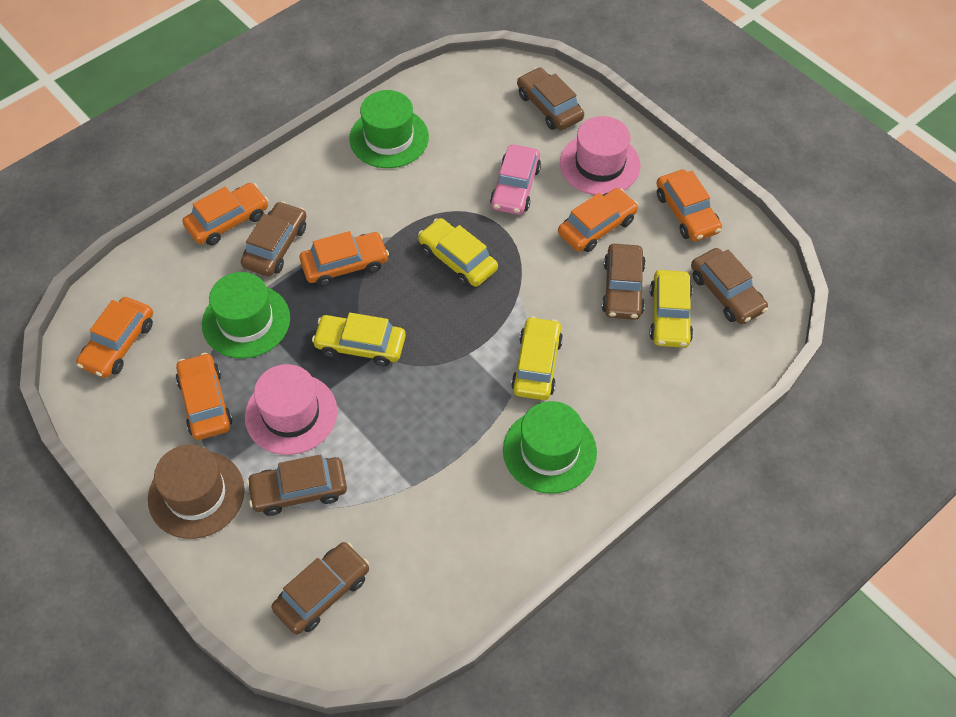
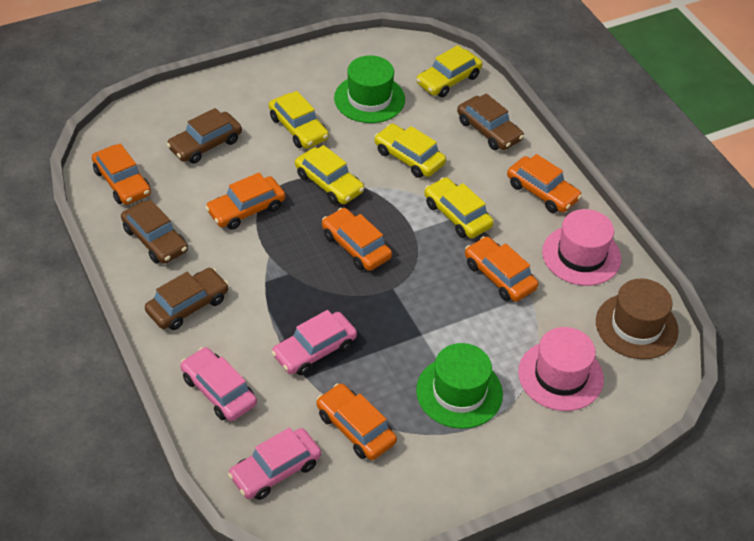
brown car: 6 -> 4
green hat: 3 -> 2
pink car: 1 -> 3
yellow car: 4 -> 5

